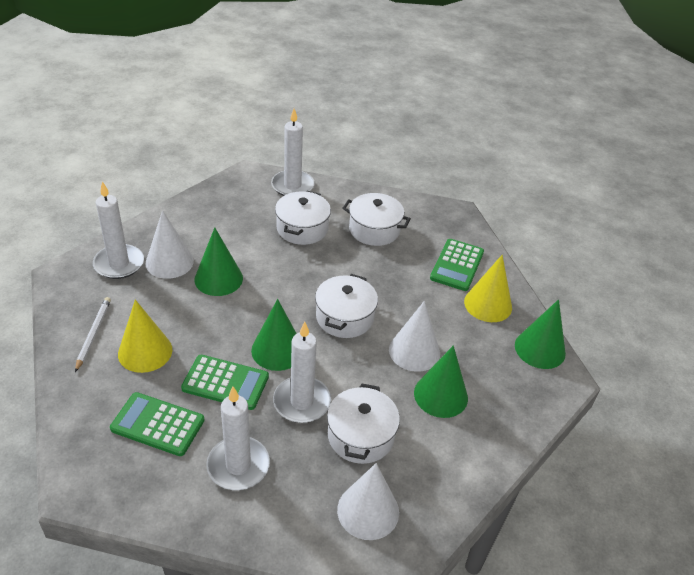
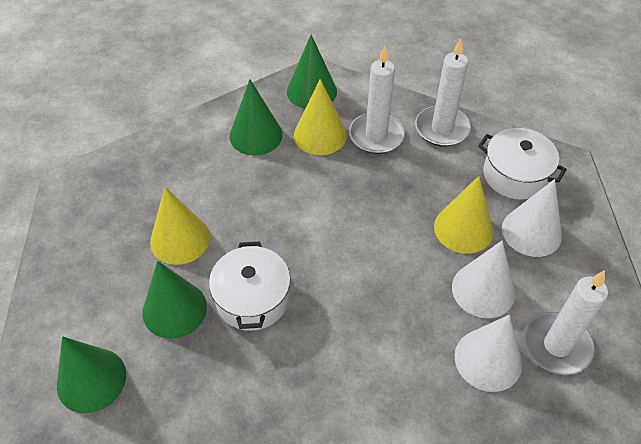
green calculator: 3 -> 0
white candle: 4 -> 3
white pencil: 1 -> 0
white pot: 4 -> 2
yellow cone: 2 -> 3

